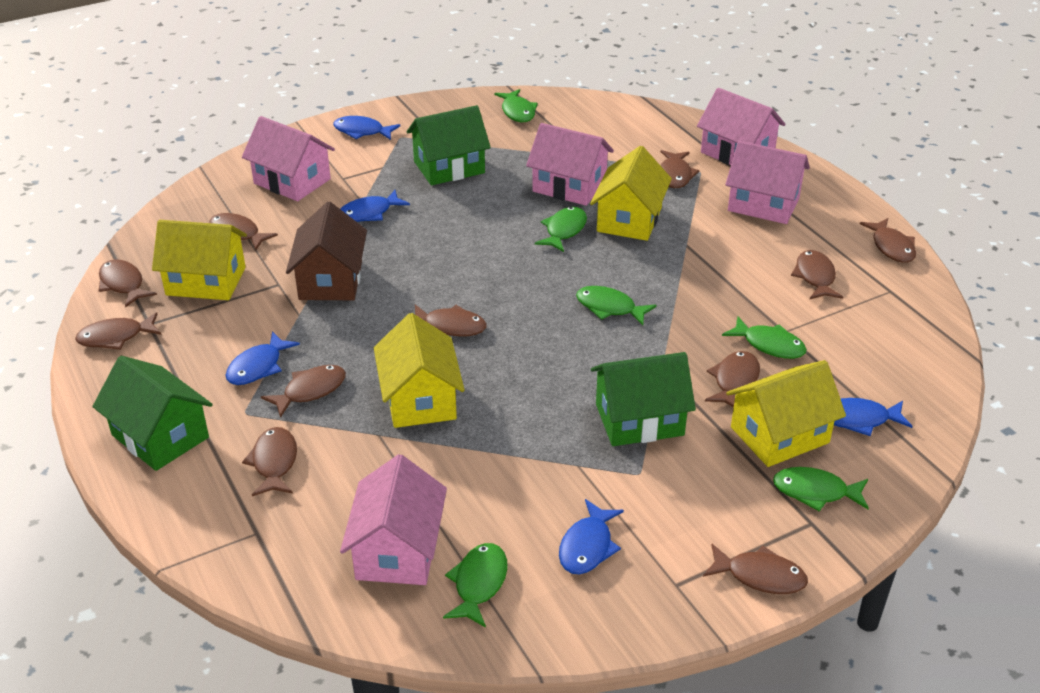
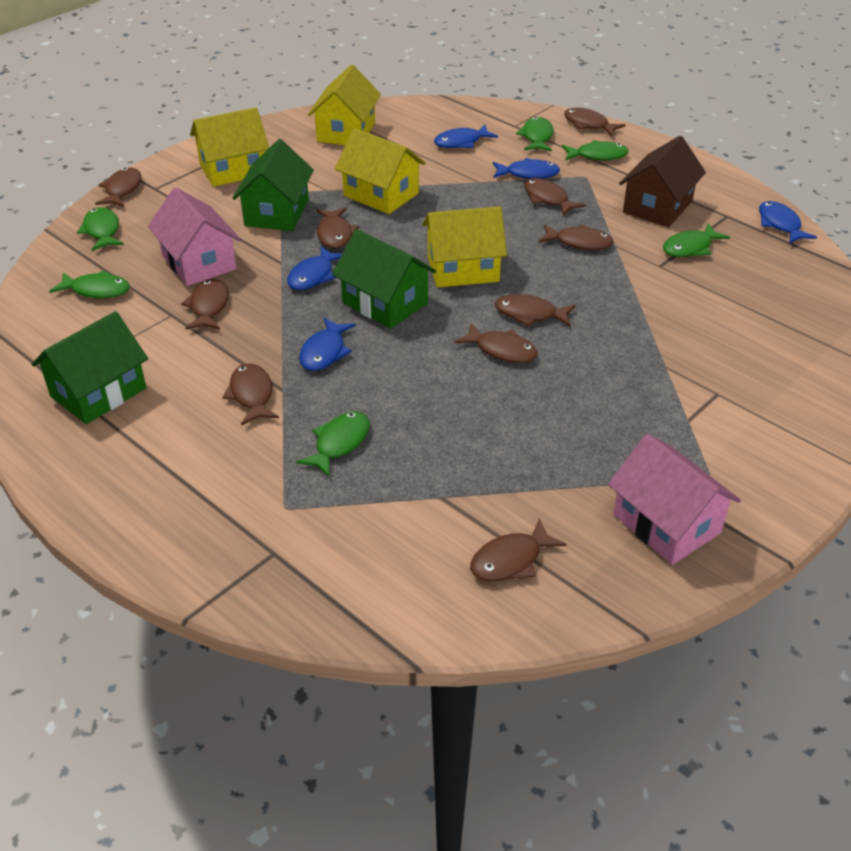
brown fish: 11 -> 10
pink house: 5 -> 2

